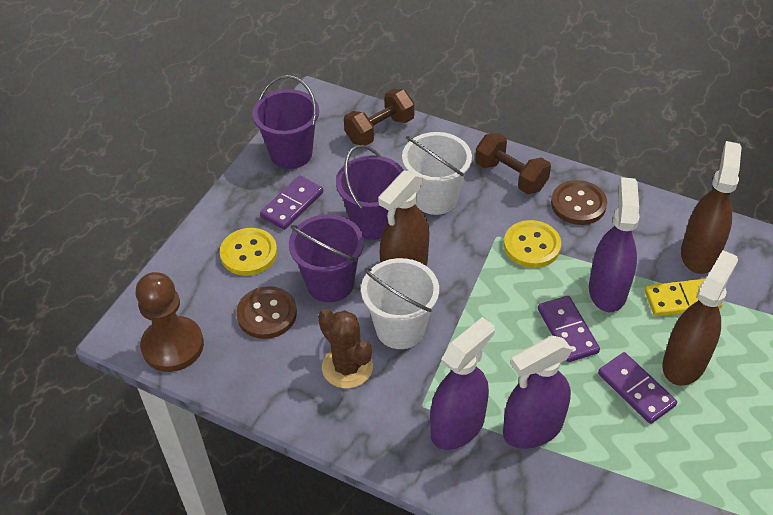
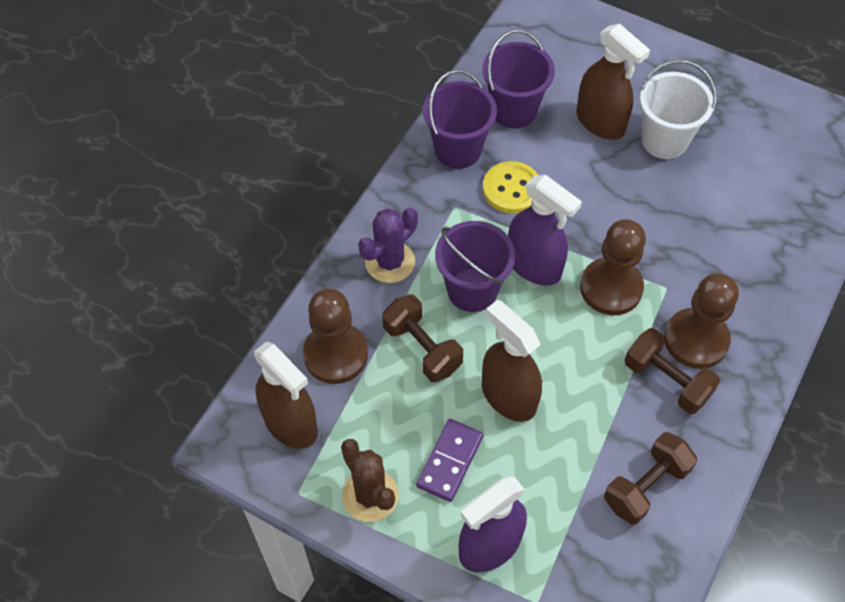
brown button: 2 -> 0
brown dumbbell: 2 -> 3
brown pawn: 1 -> 3
purple cactus: 0 -> 1
purple domino: 3 -> 1
purple spray bottle: 3 -> 2
white bucket: 2 -> 1
yellow button: 2 -> 1
yellow domino: 1 -> 0

